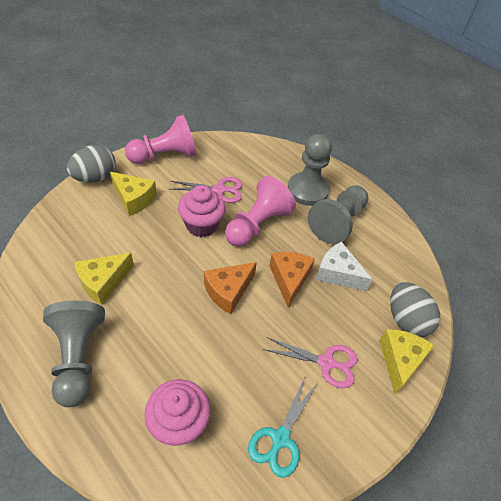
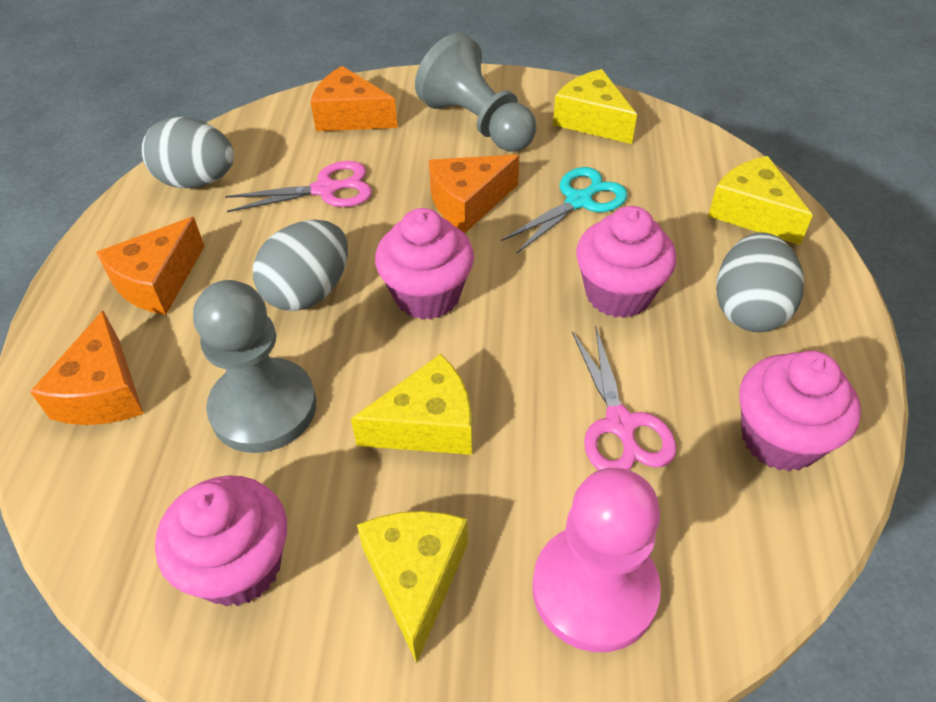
grey egg: 2 -> 3
grey pawn: 3 -> 2
orange cheese: 2 -> 4
pink cupcake: 2 -> 4
pink pawn: 2 -> 1
white cheese: 1 -> 0
yellow cheese: 3 -> 4

